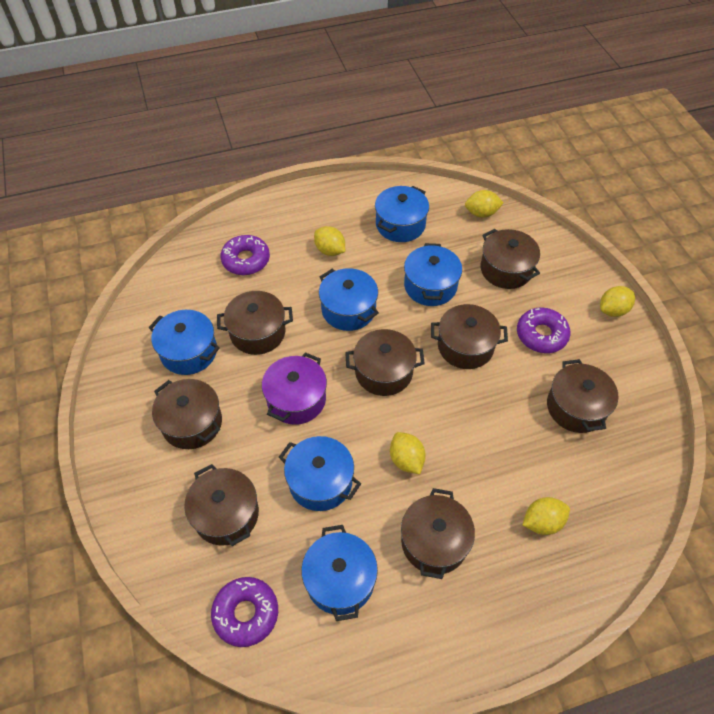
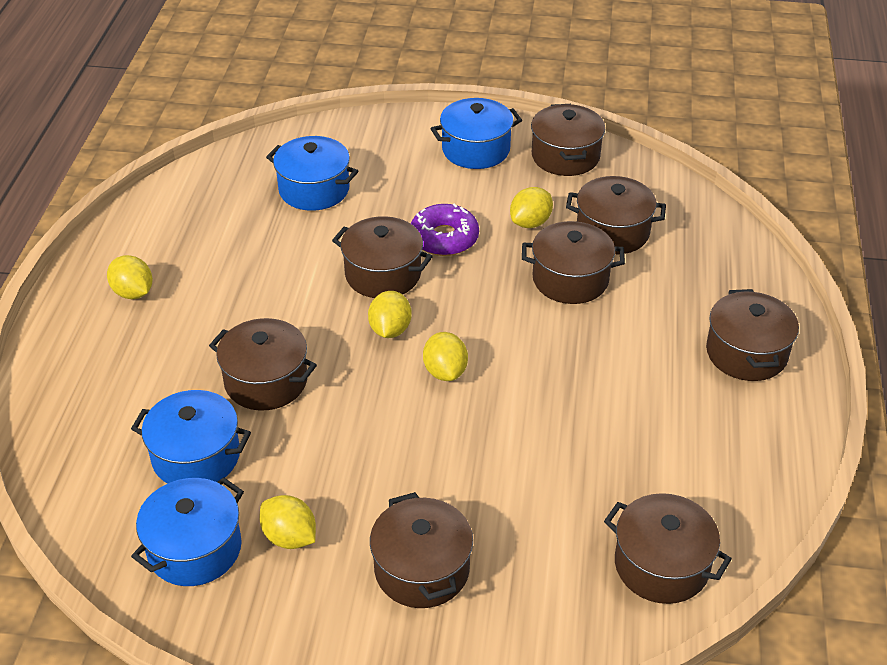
blue pot: 6 -> 4
purple donut: 3 -> 1
purple pot: 1 -> 0

